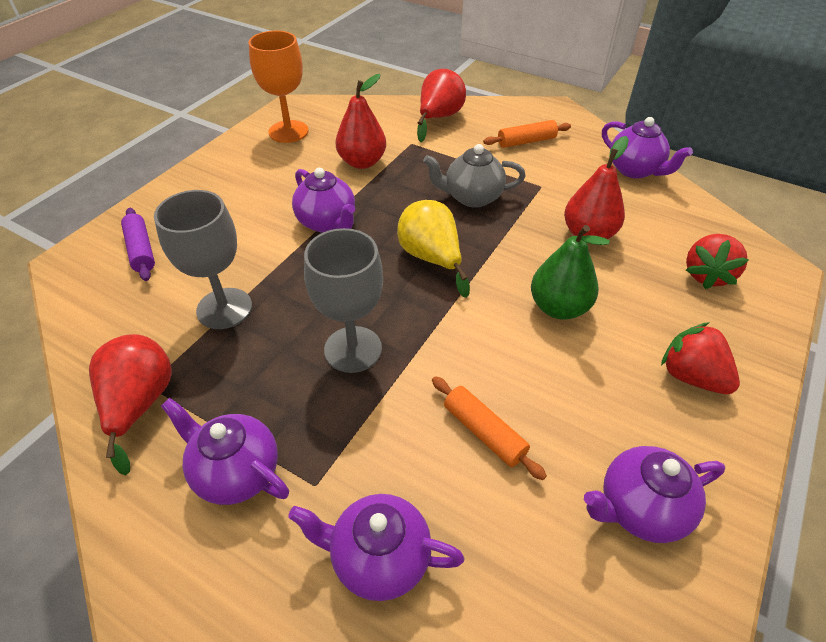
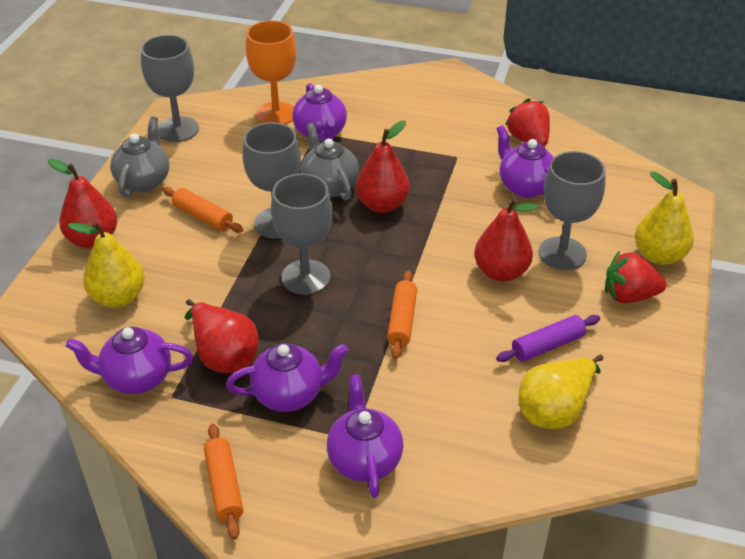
green pear: 1 -> 0
grey goblet: 2 -> 4
grey teapot: 1 -> 2
orange rolling pin: 2 -> 3
yellow pear: 1 -> 3

